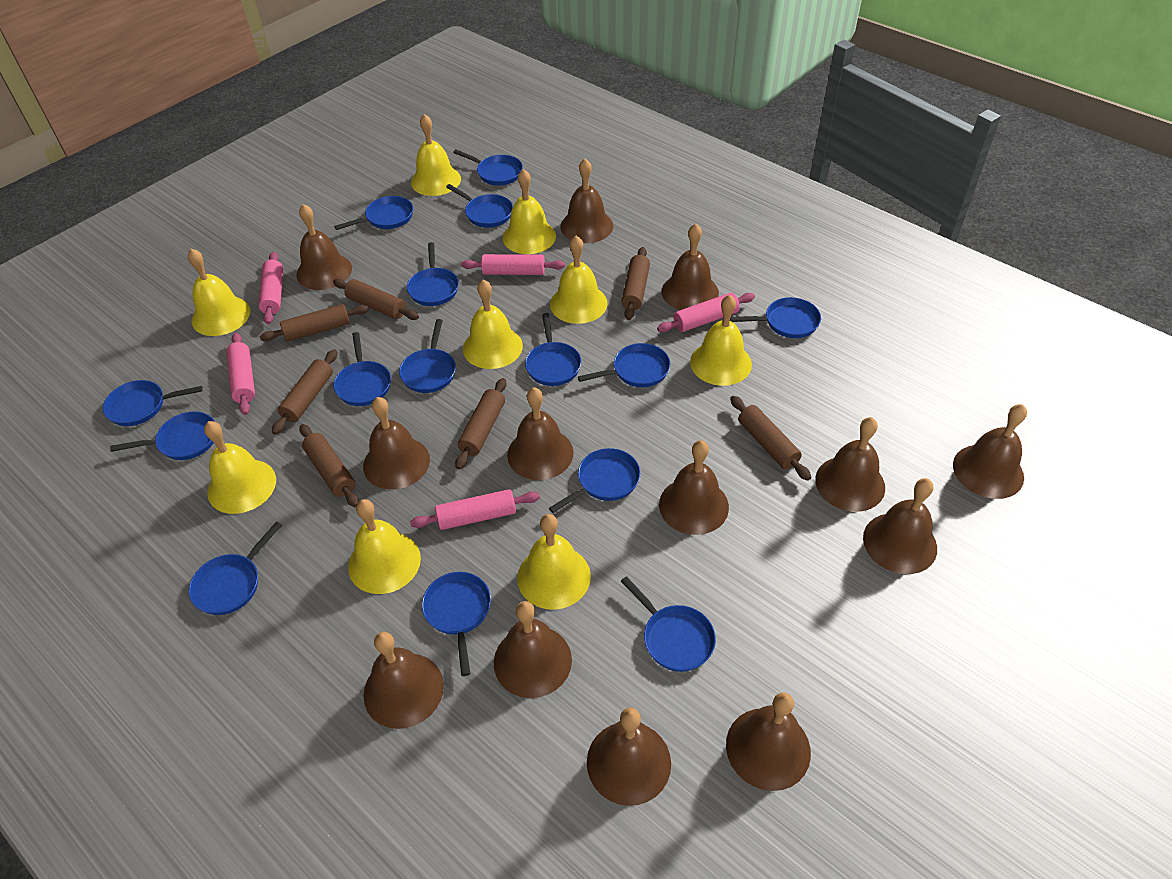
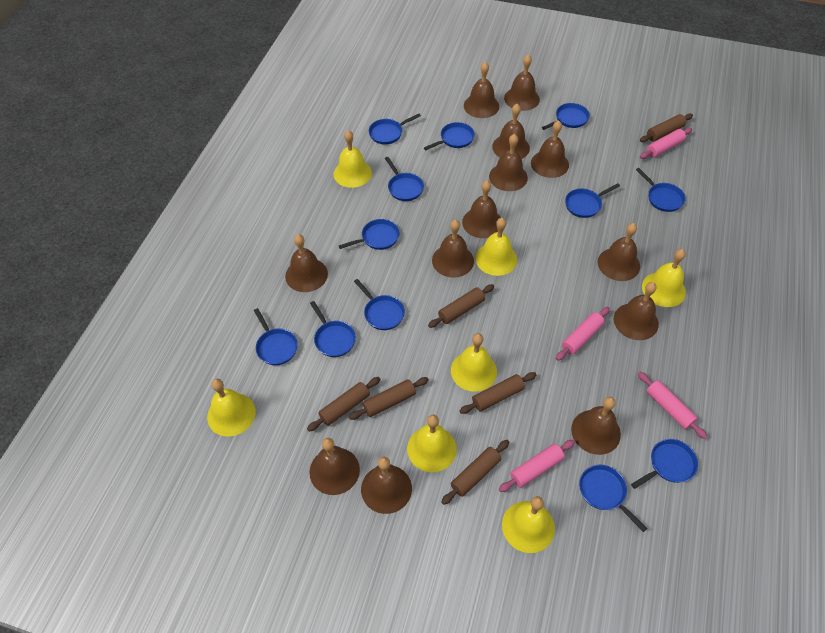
blue pan: 15 -> 12
brown rolling pin: 7 -> 6
pink rolling pin: 5 -> 4
yellow bell: 9 -> 7

